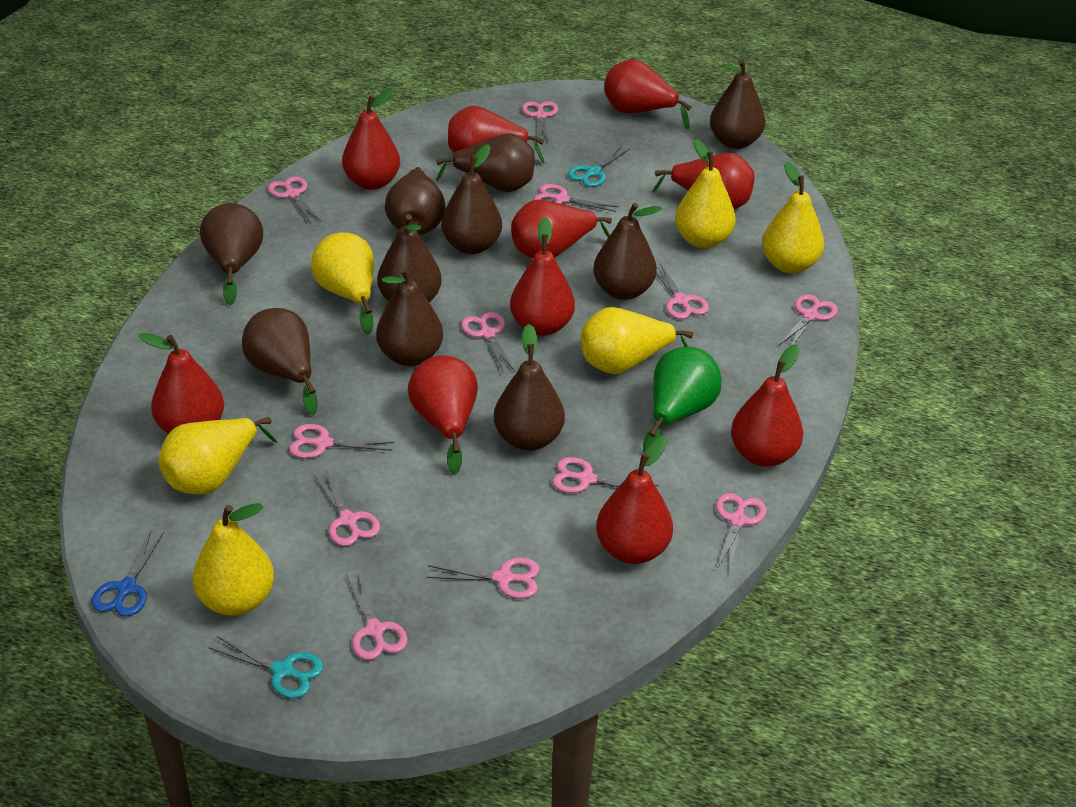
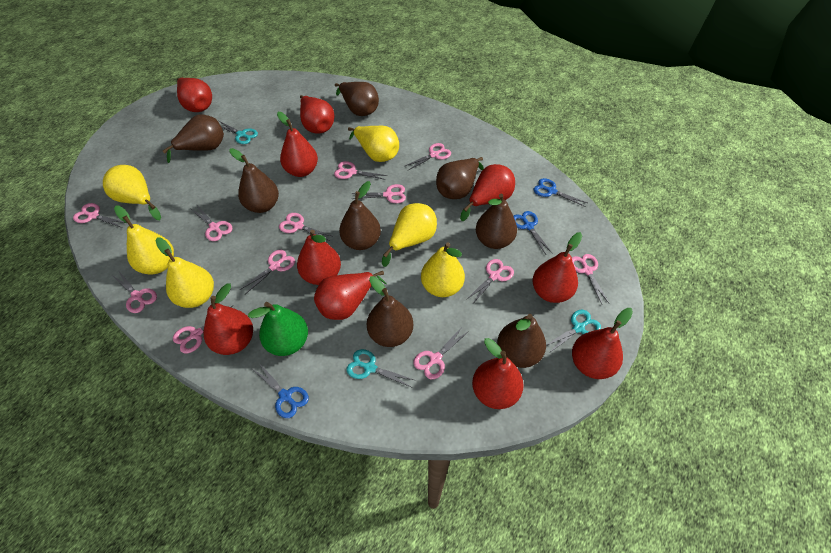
blue scissors: 1 -> 3
brown pear: 10 -> 8
turquoise scissors: 2 -> 3

